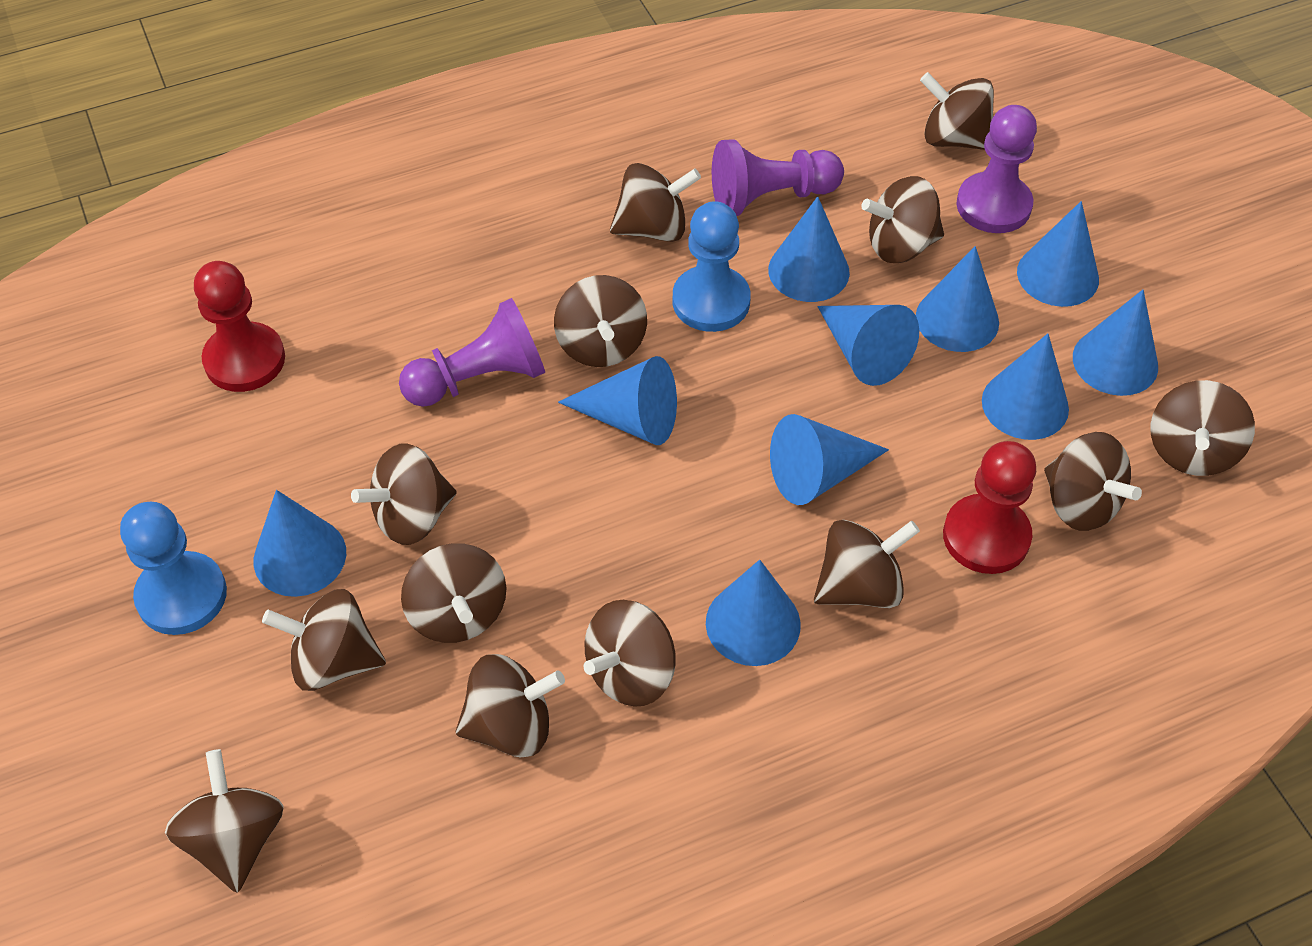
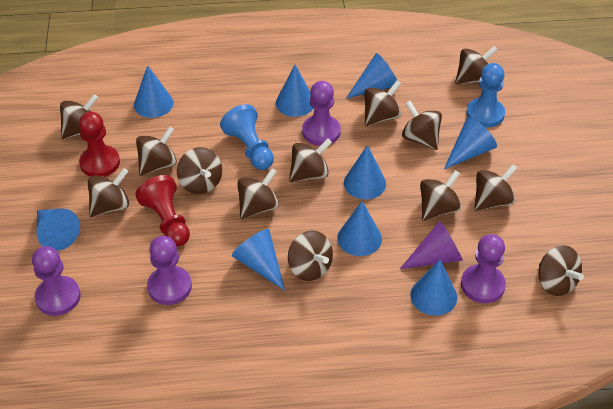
blue cone: 10 -> 9
purple cone: 0 -> 1
purple pawn: 3 -> 4

